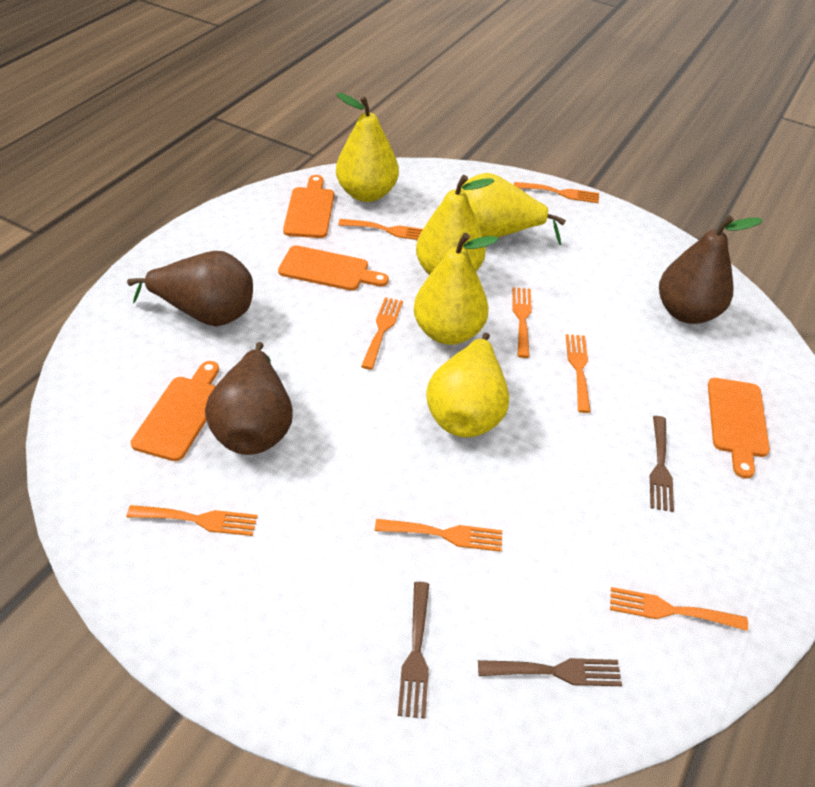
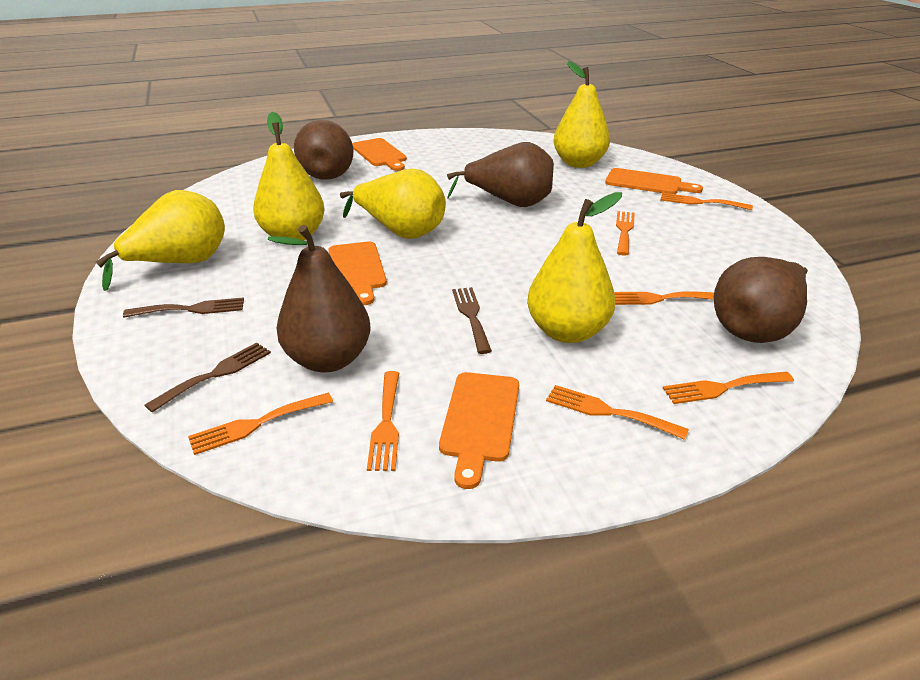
brown pear: 3 -> 4
orange fork: 8 -> 7

